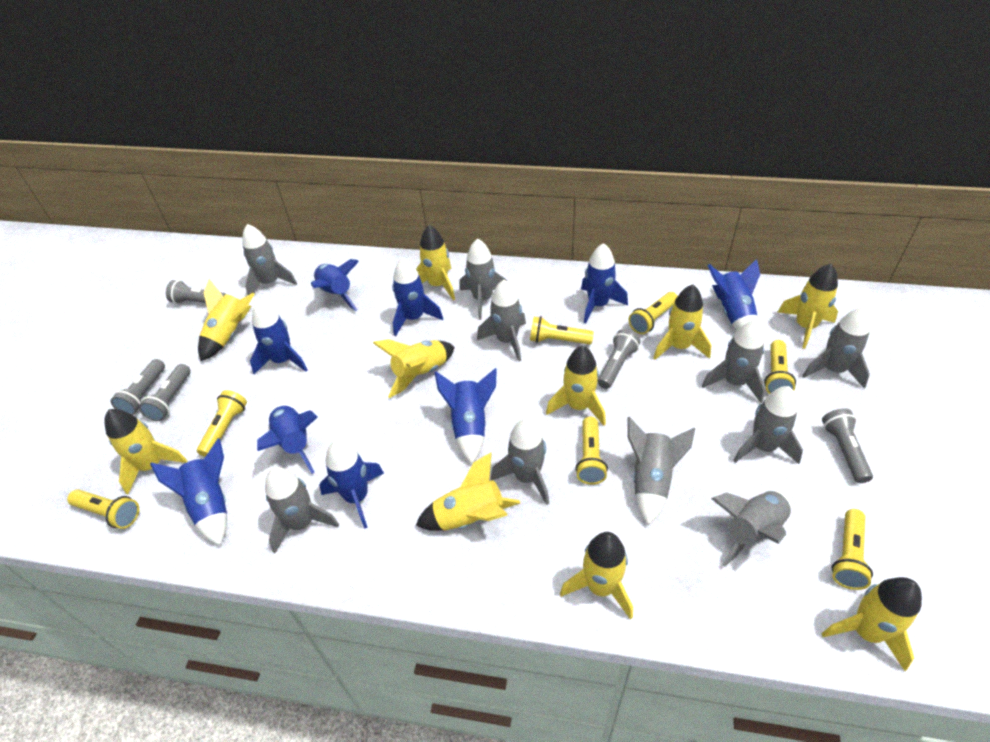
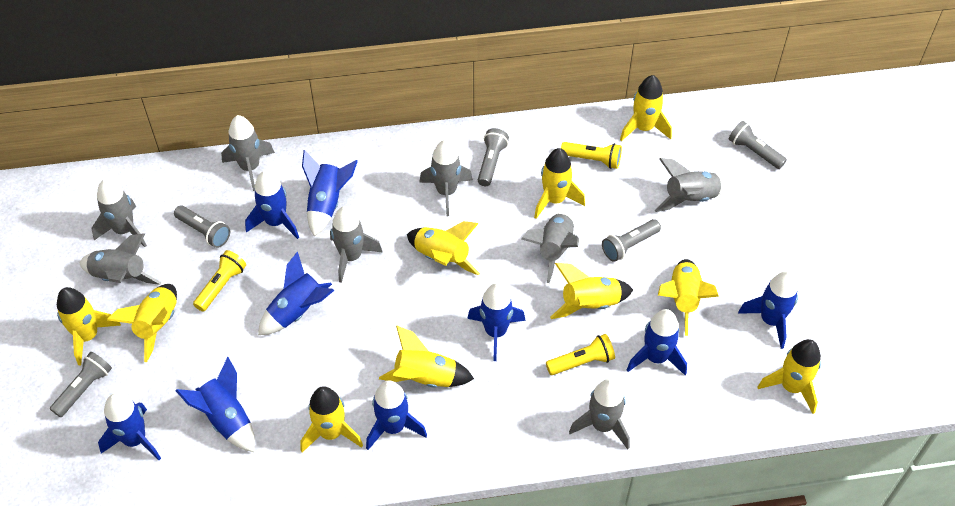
grey rocket: 10 -> 8
yellow flashlight: 7 -> 3

